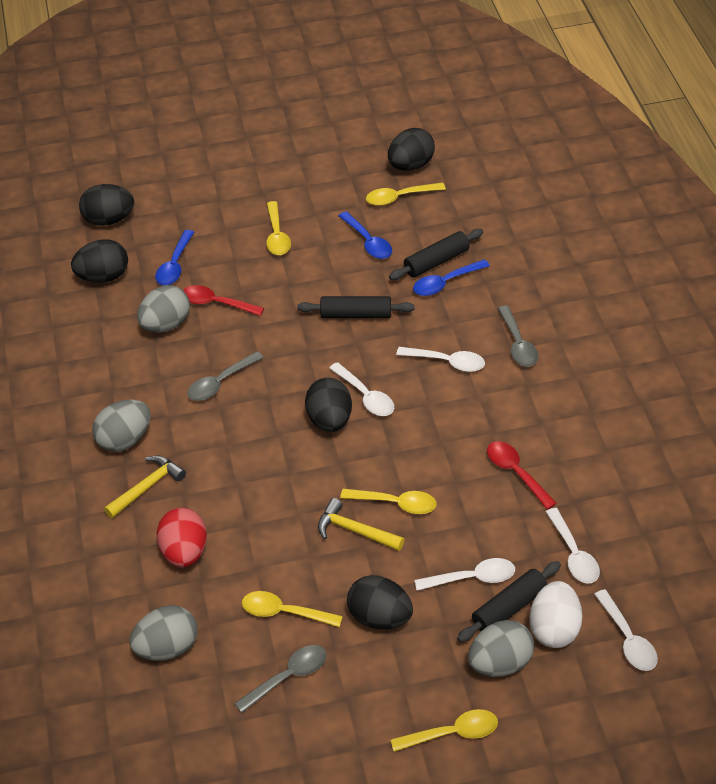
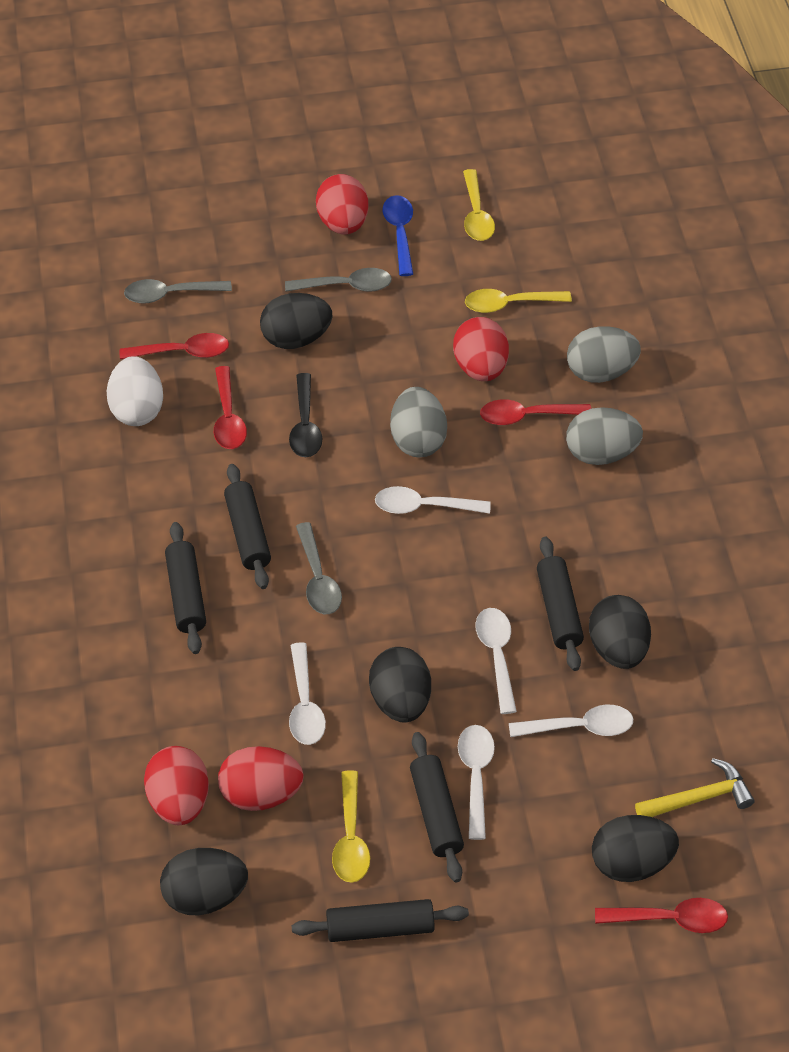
black rolling pin: 3 -> 5
black spoon: 0 -> 1
blue spoon: 3 -> 1
grey egg: 4 -> 3
red egg: 1 -> 4
red spoon: 2 -> 4
yellow hammer: 2 -> 1
yellow spoon: 5 -> 3

